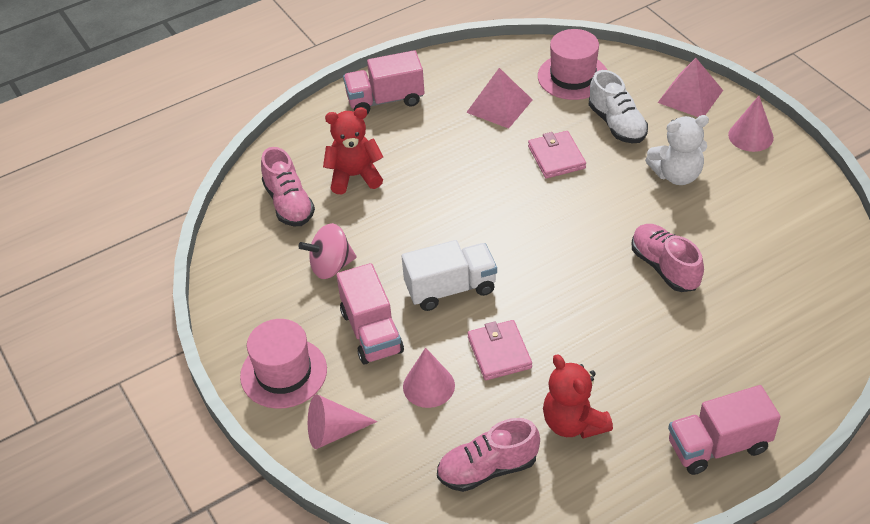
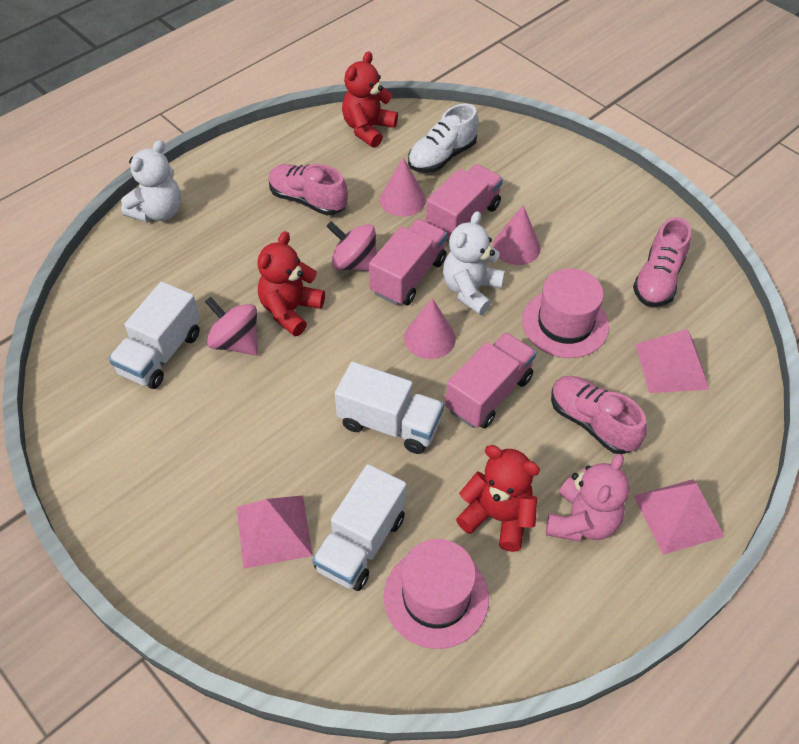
pink pyramid: 2 -> 3
pink spinning top: 1 -> 2
pink teddy bear: 0 -> 1
pink wallet: 2 -> 0
red teddy bear: 2 -> 3
white teddy bear: 1 -> 2
white truck: 1 -> 3

